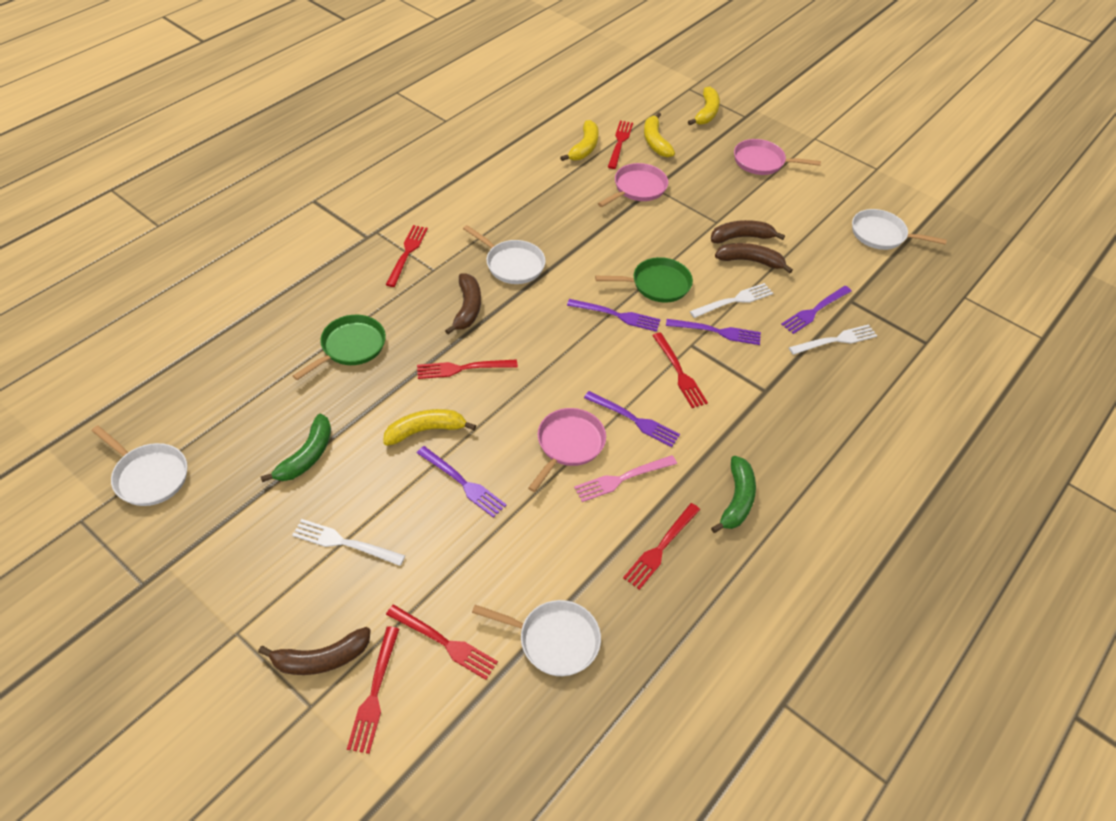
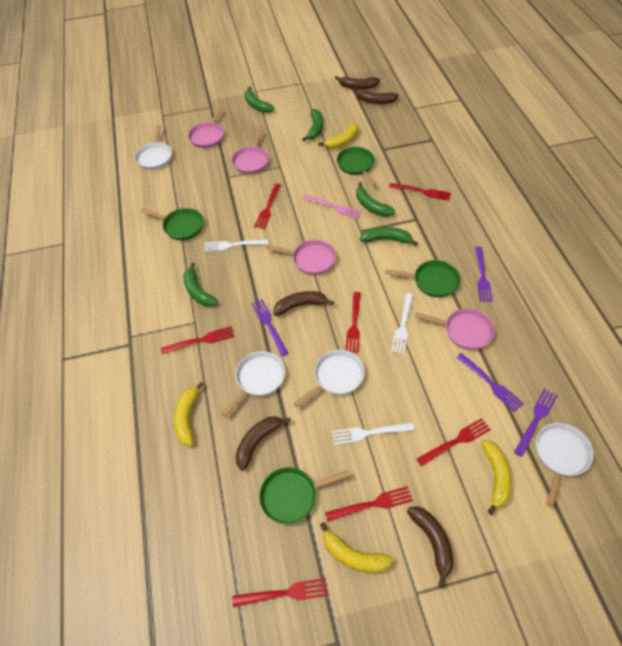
brown banana: 4 -> 5
green banana: 2 -> 5
green pan: 2 -> 4
pink pan: 3 -> 4
purple fork: 5 -> 4

